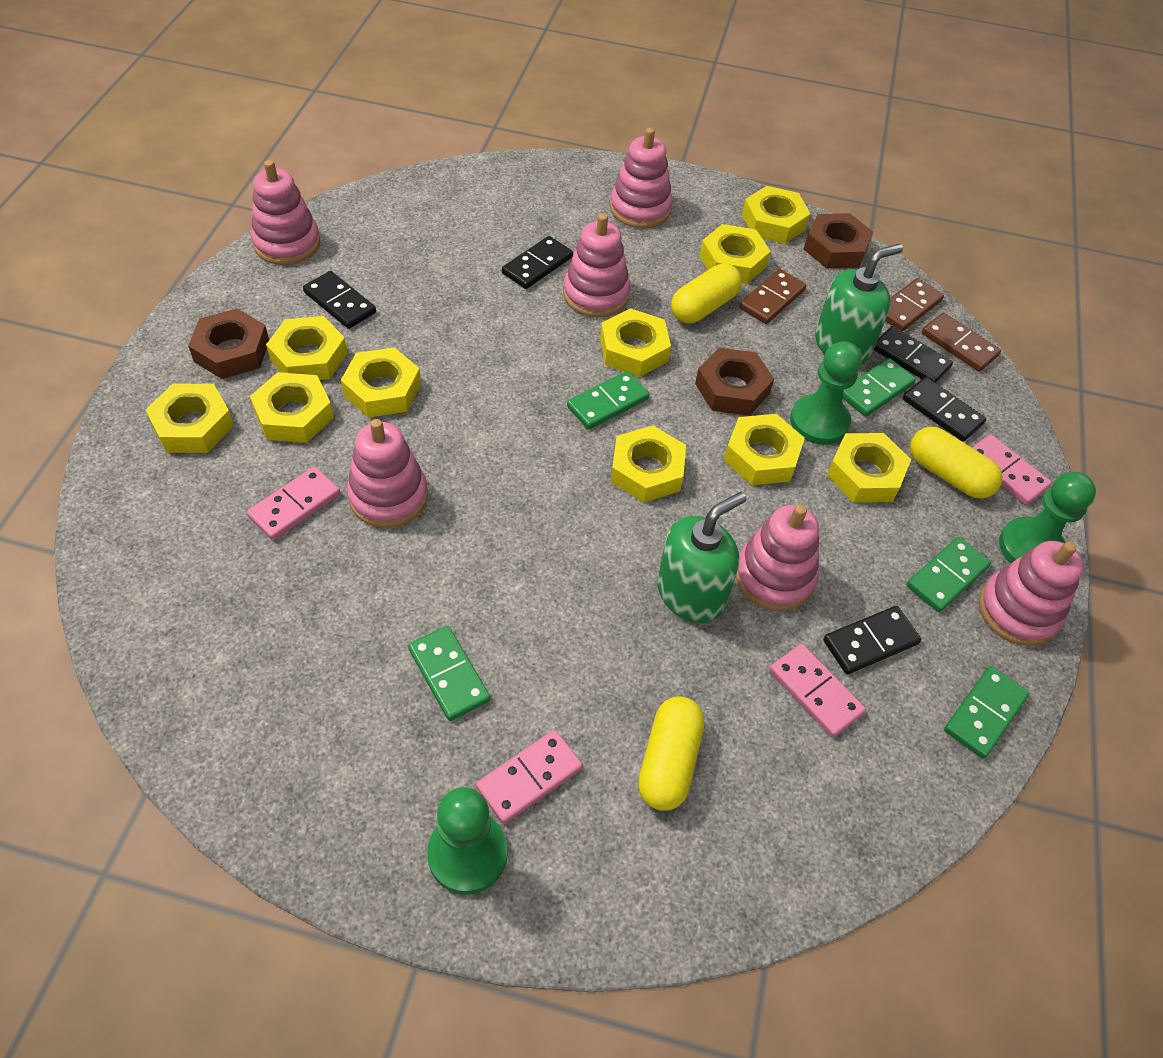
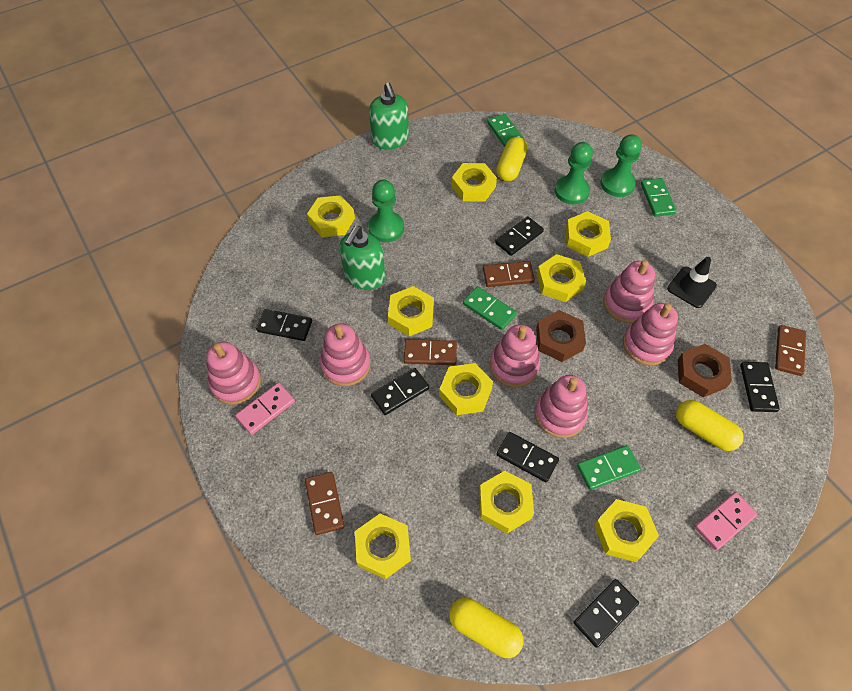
black domino: 5 -> 6
black traffic cone: 0 -> 1
brown domino: 3 -> 4
brown nut: 3 -> 2
green domino: 5 -> 4
pink domino: 4 -> 2
yellow nut: 10 -> 9

